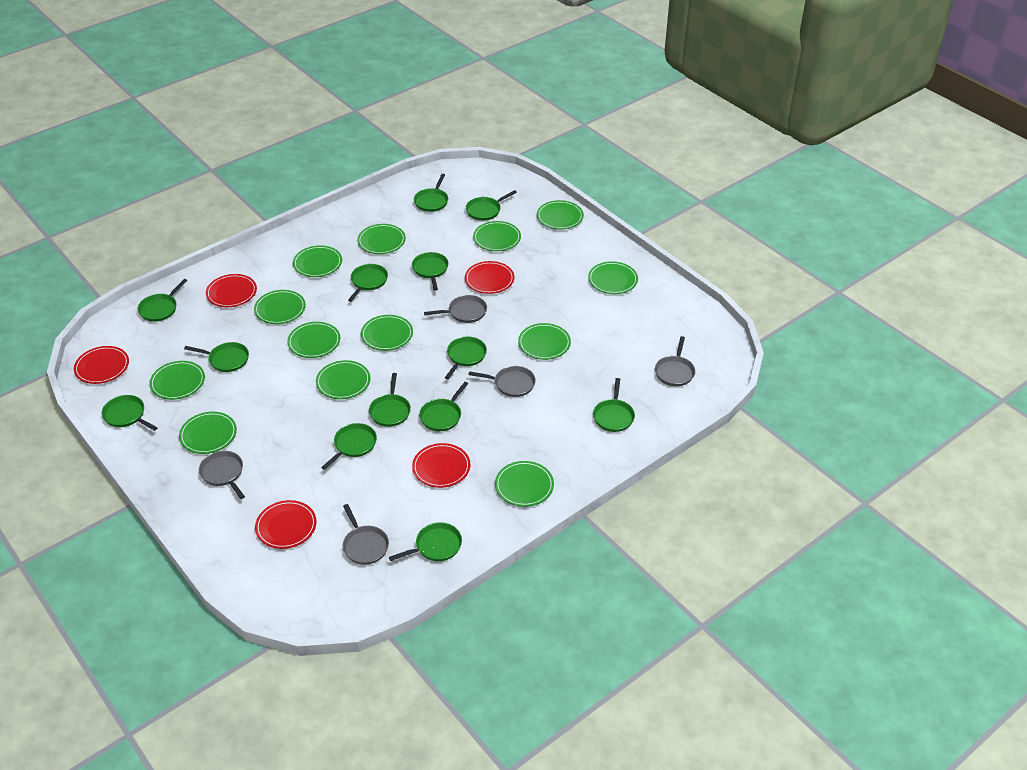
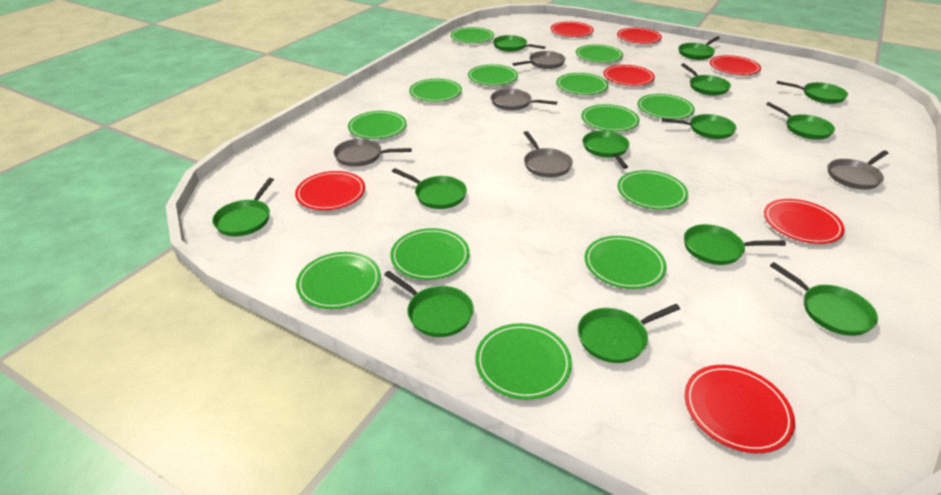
red plate: 5 -> 7

